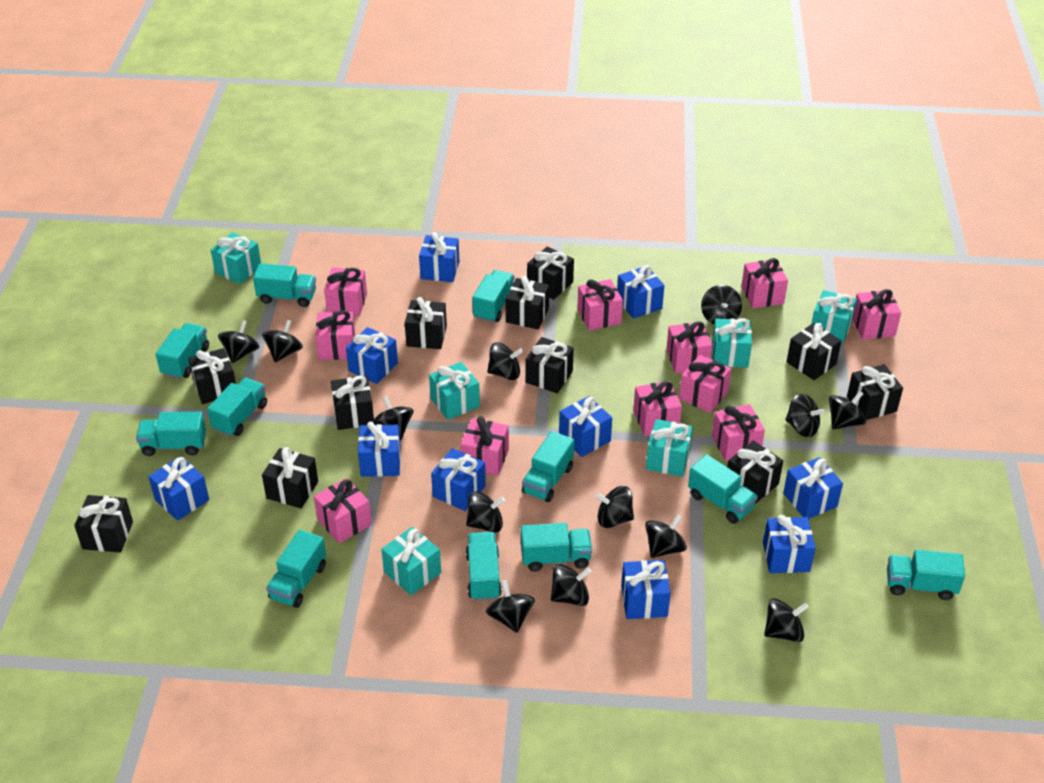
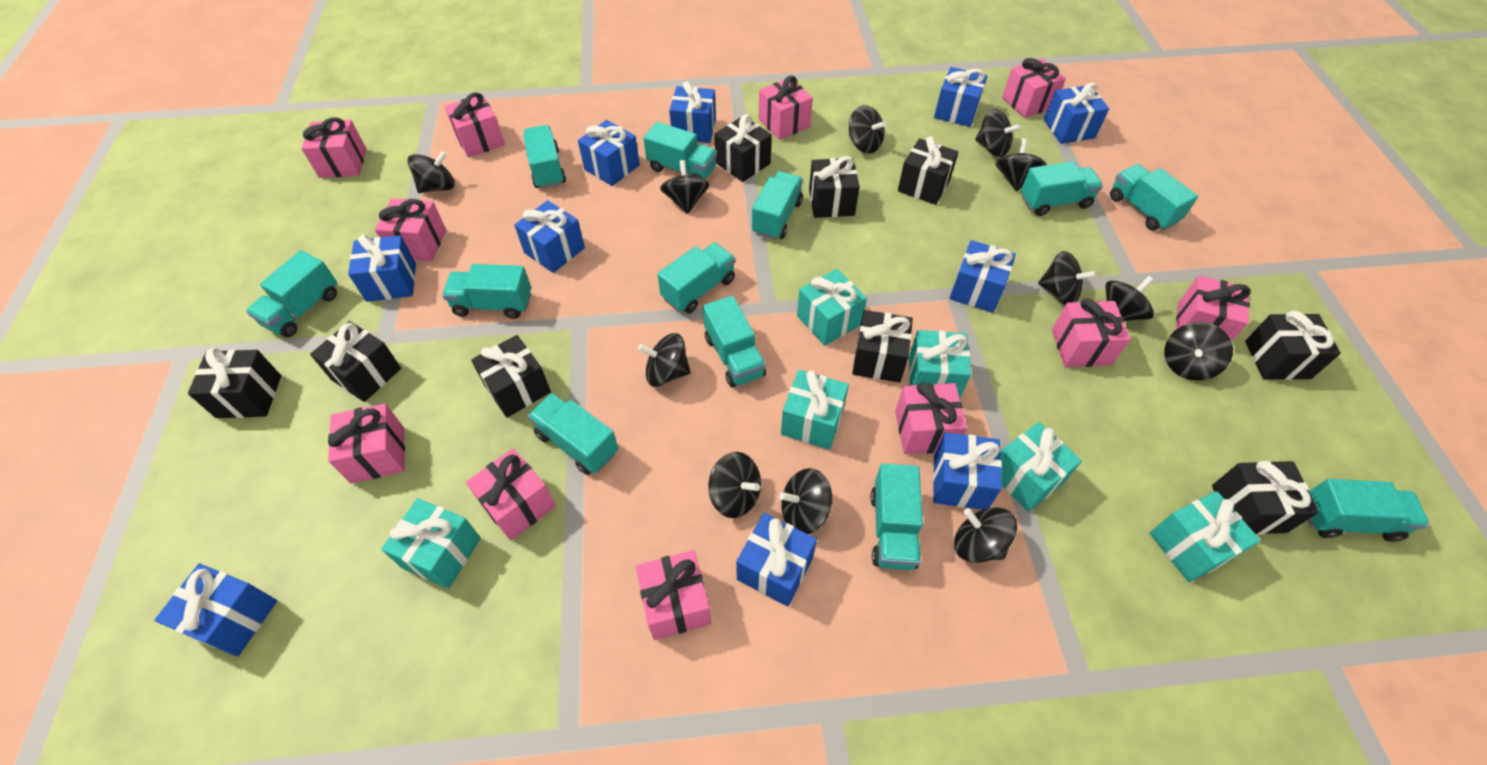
black gift: 11 -> 9
black spinning top: 13 -> 12
turquoise truck: 11 -> 12

